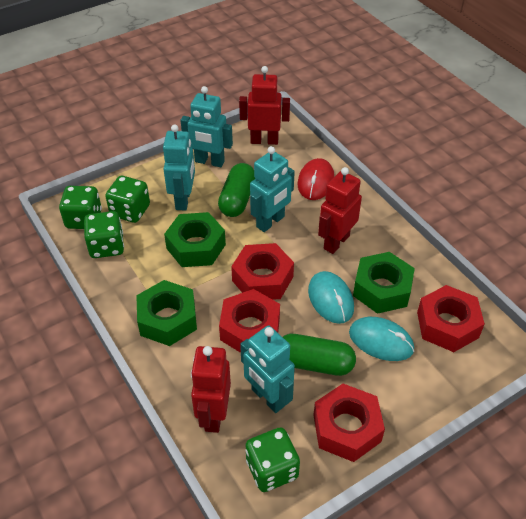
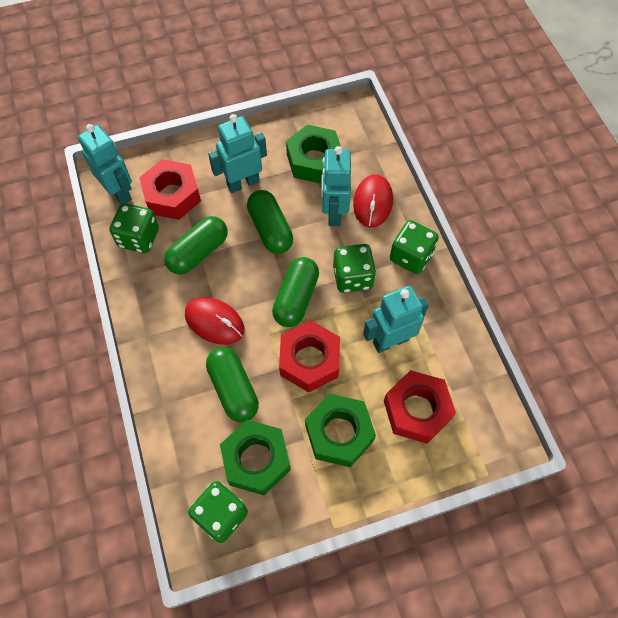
green capsule: 2 -> 4
red mouse: 1 -> 2
red nut: 4 -> 3
red robot: 3 -> 0
turquoise mouse: 2 -> 0

